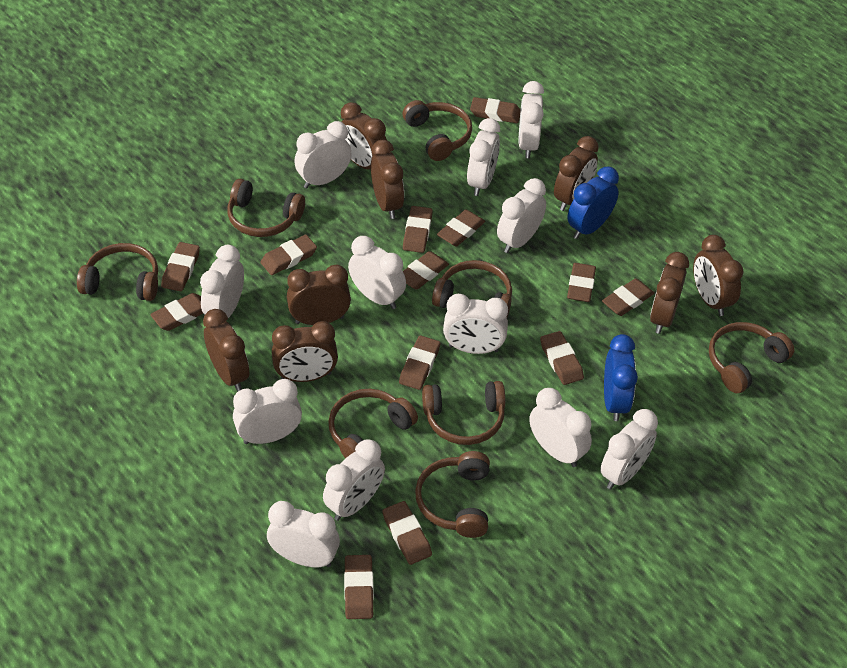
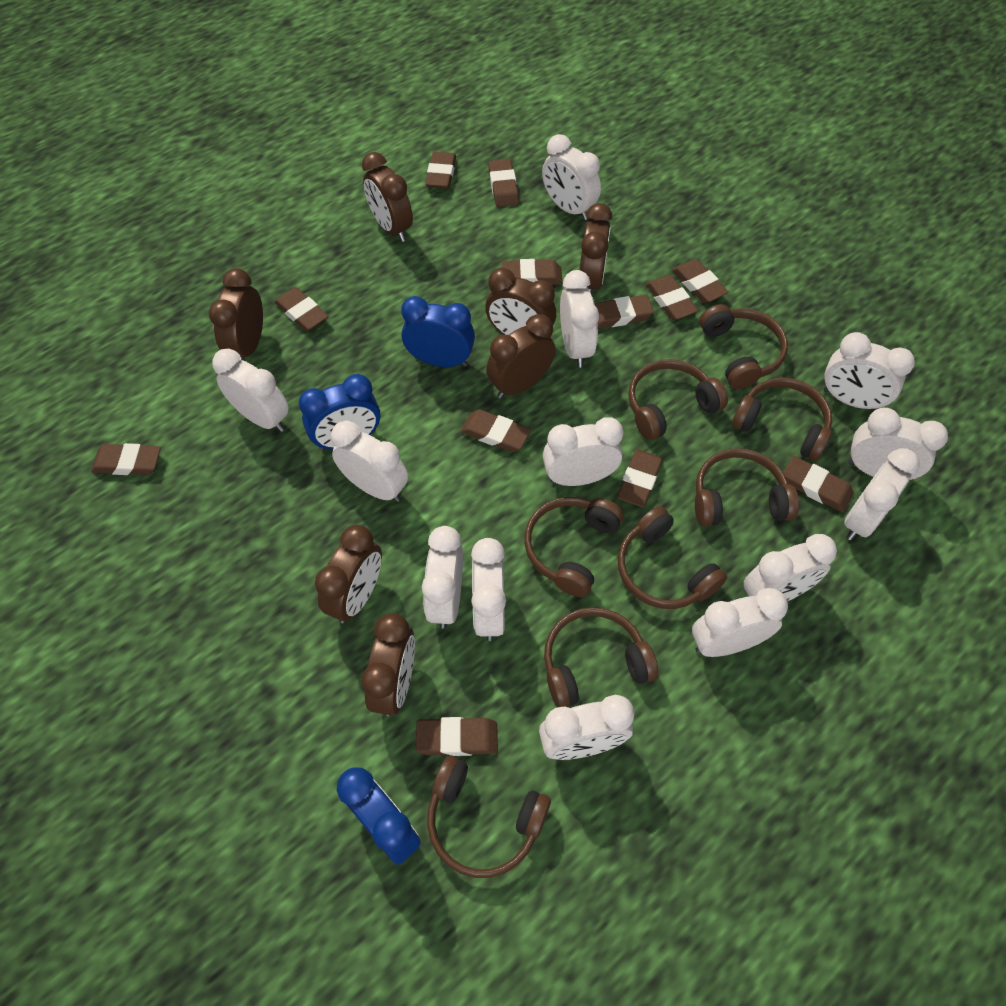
blue clock: 2 -> 3
brown clock: 8 -> 7
brown eraser: 13 -> 12
white clock: 12 -> 13

